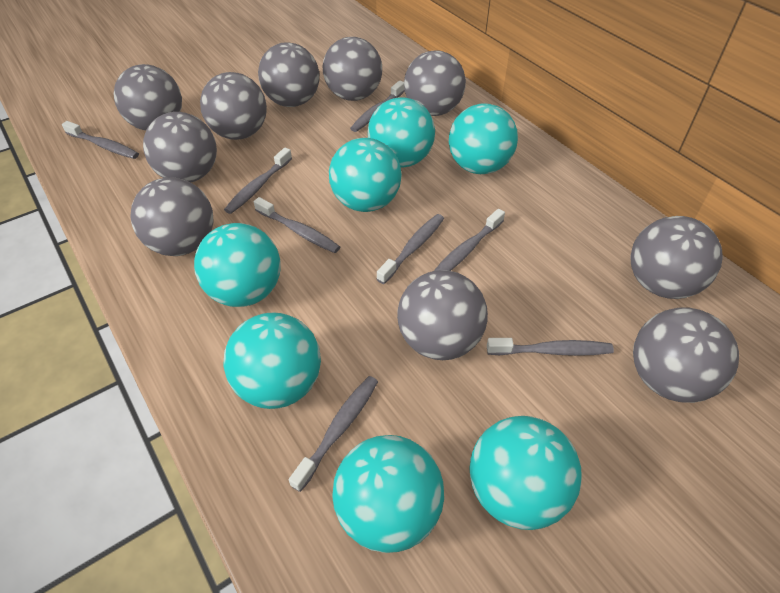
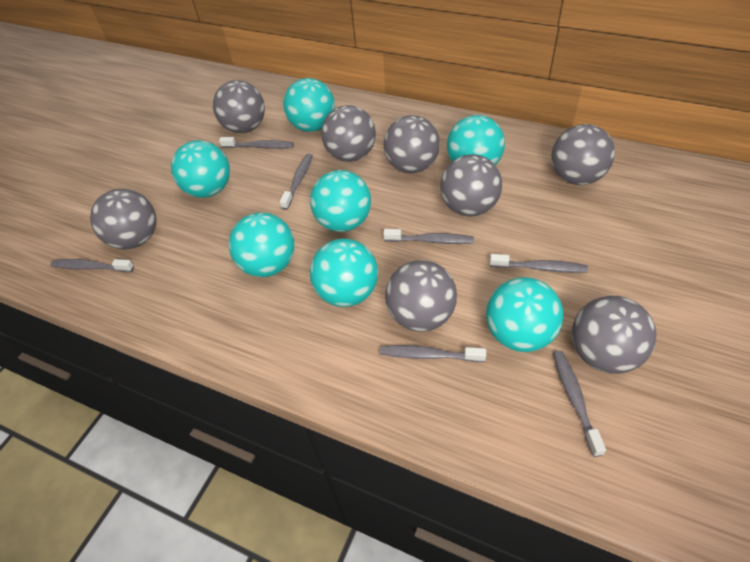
grey ball: 10 -> 8
grey toothbrush: 8 -> 7

